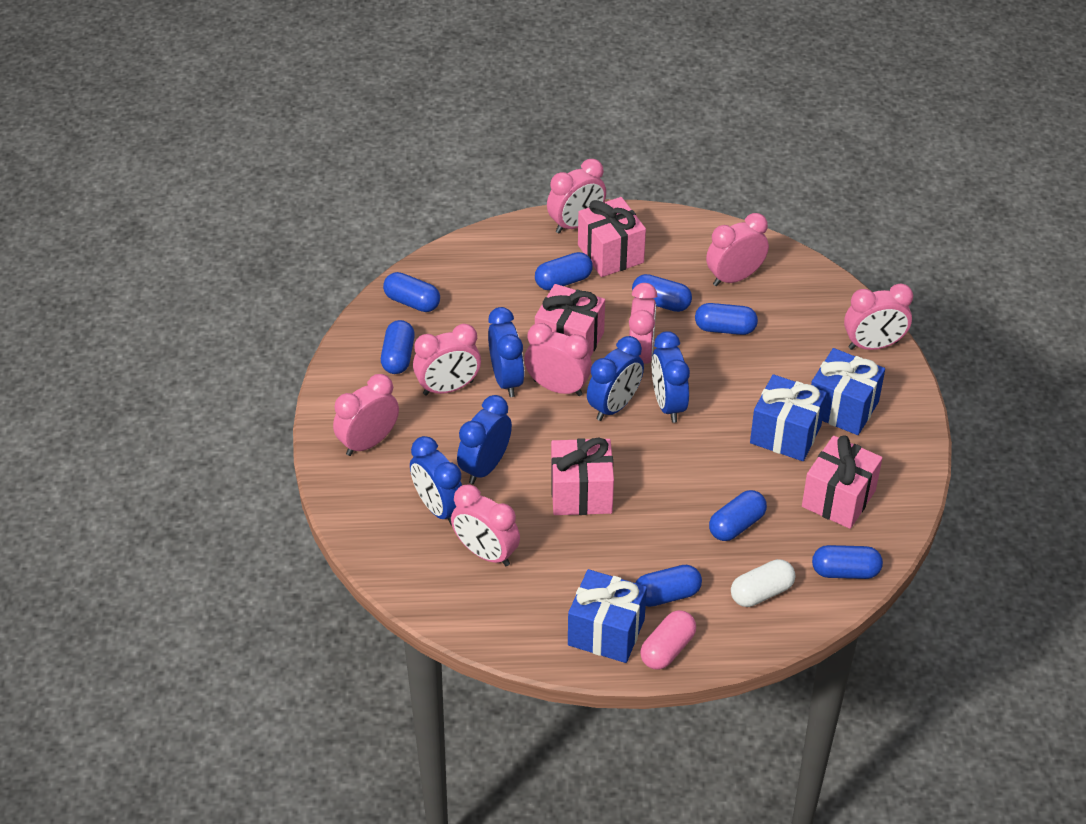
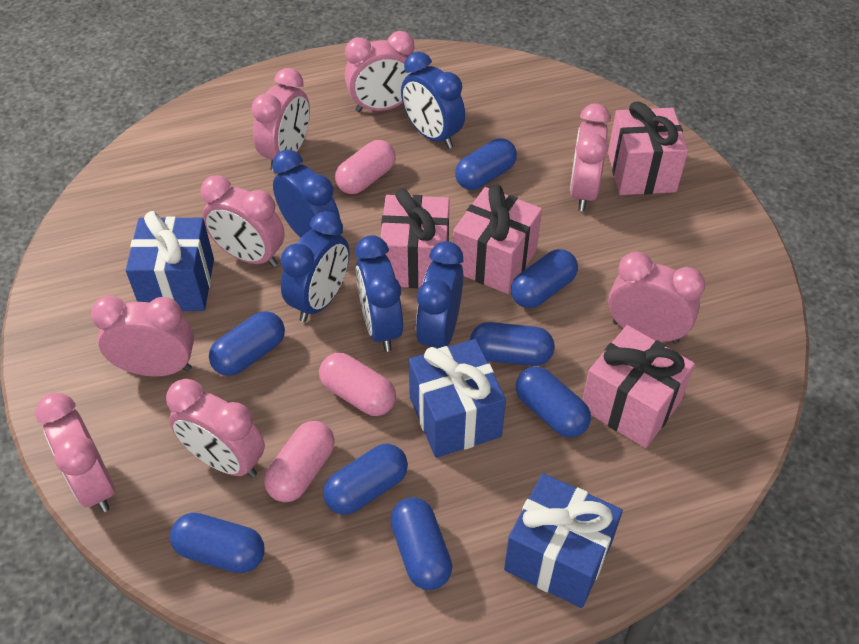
pink capsule: 1 -> 3
white capsule: 1 -> 0

